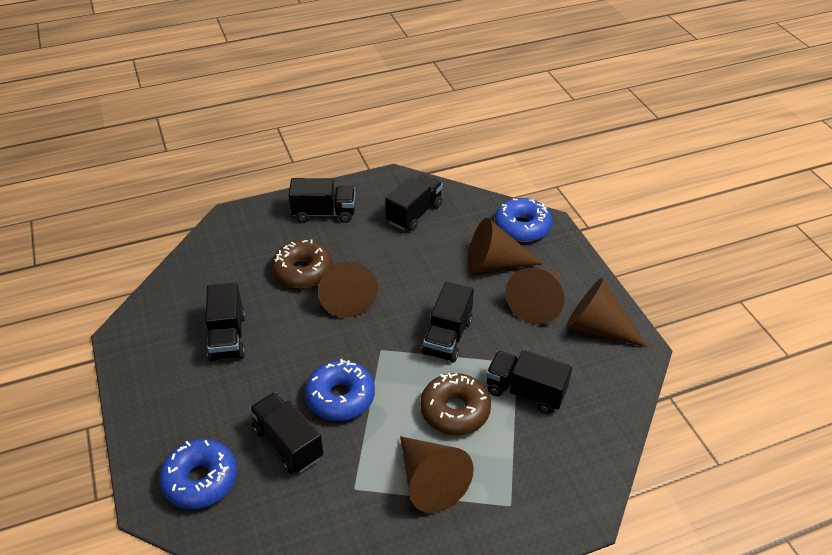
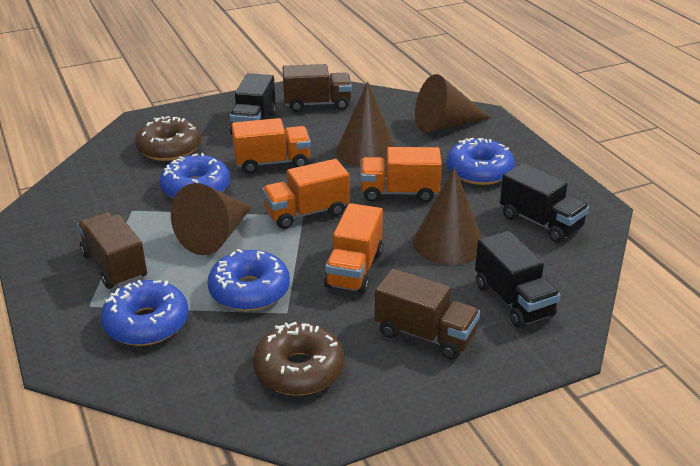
black truck: 6 -> 3
blue donut: 3 -> 4
brown cone: 5 -> 4
brown truck: 0 -> 3
orange truck: 0 -> 4

